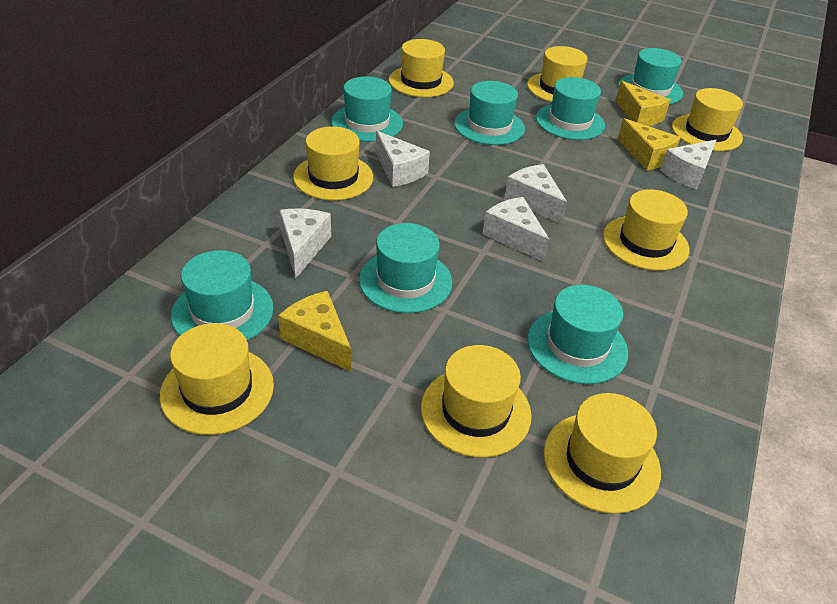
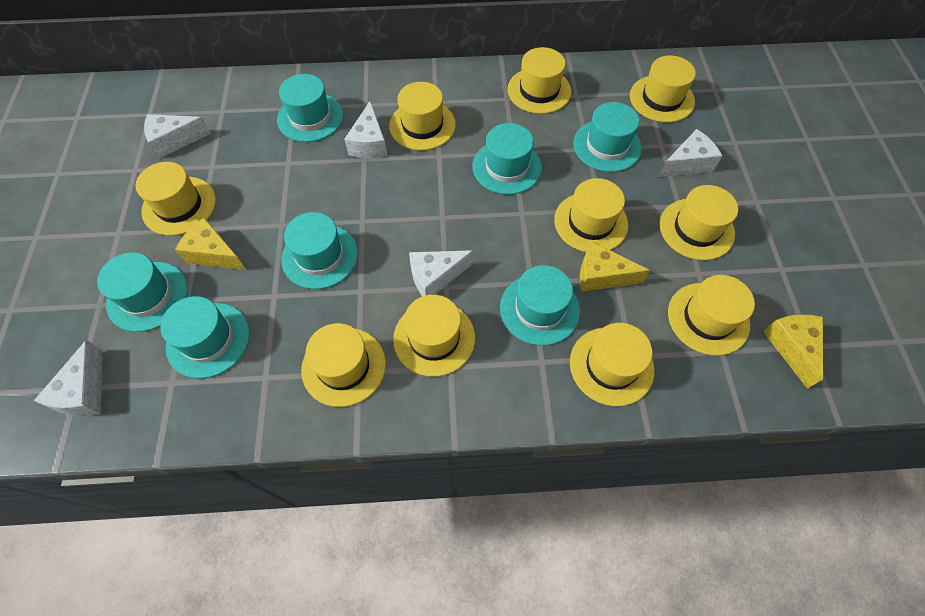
yellow hat: 8 -> 10

